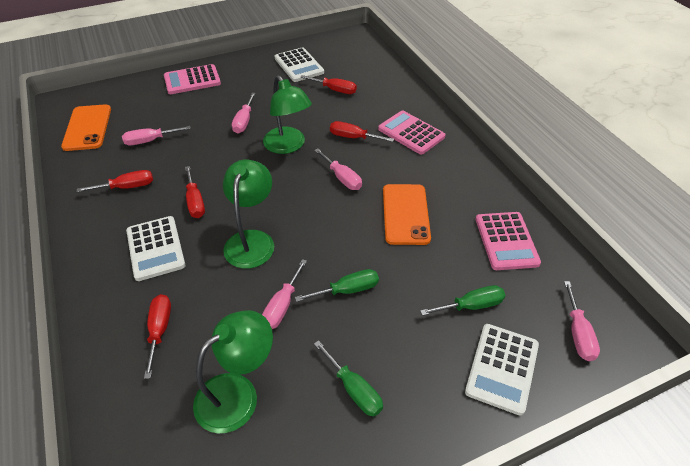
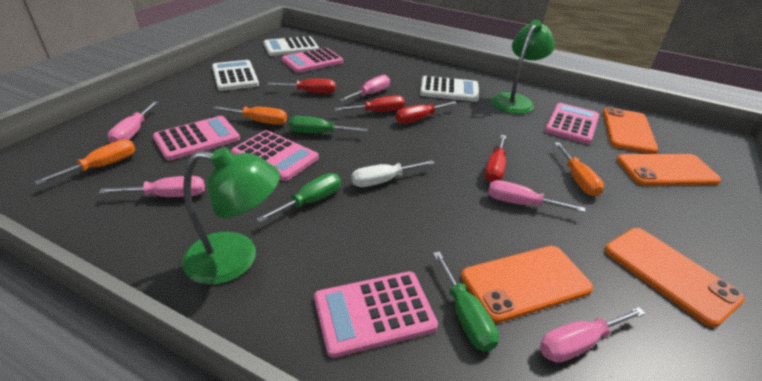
green lamp: 3 -> 2
orange phone: 2 -> 4
orange screwdriver: 0 -> 3
pink calculator: 3 -> 5
red screwdriver: 5 -> 4
white screwdriver: 0 -> 1

